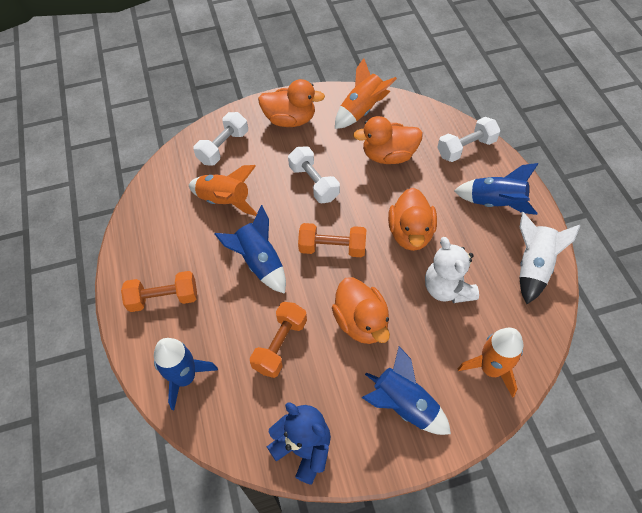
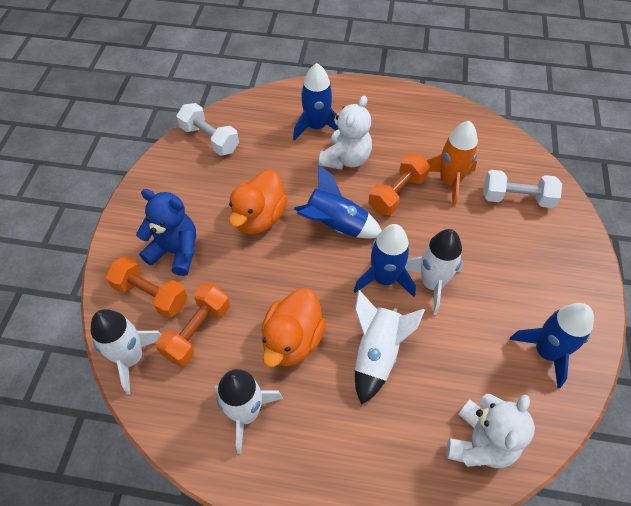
orange duck: 4 -> 2
orange rocket: 3 -> 1
white dumbbell: 3 -> 2
white rocket: 1 -> 4
white teddy bear: 1 -> 2

